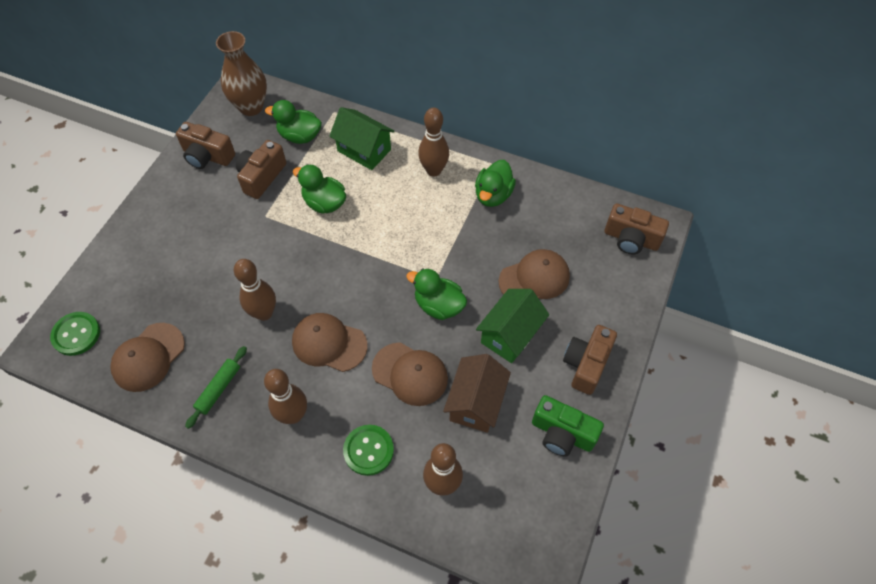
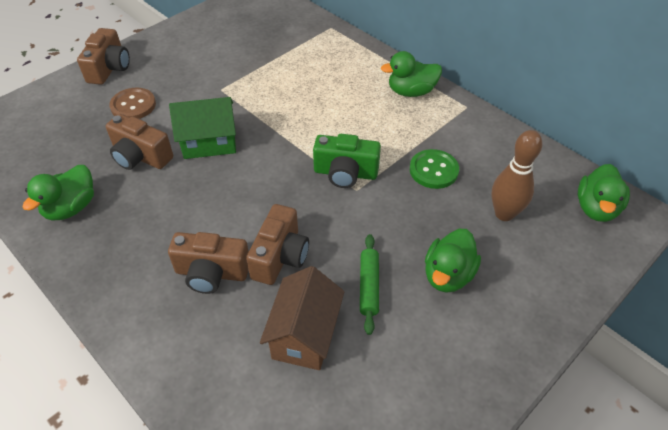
brown bowling pin: 4 -> 1
brown button: 0 -> 1
brown cap: 4 -> 0
brown vase: 1 -> 0
green button: 2 -> 1
green house: 2 -> 1

